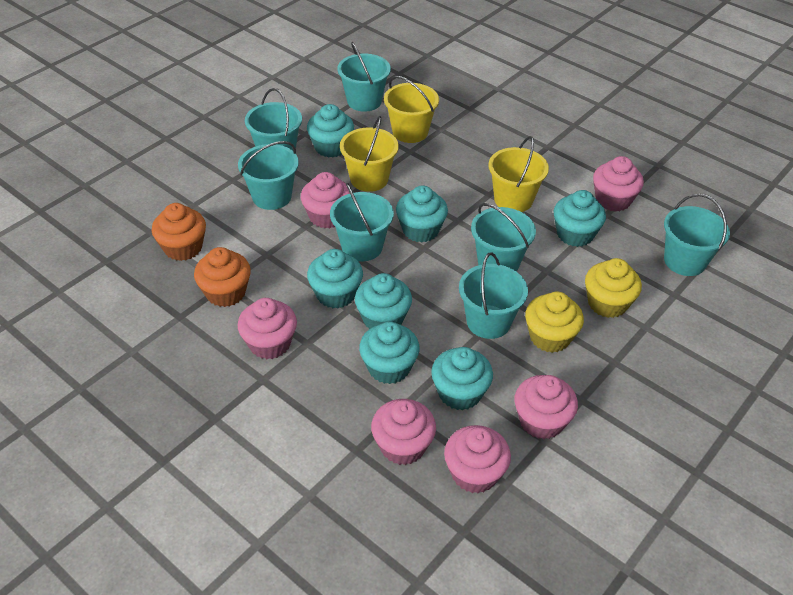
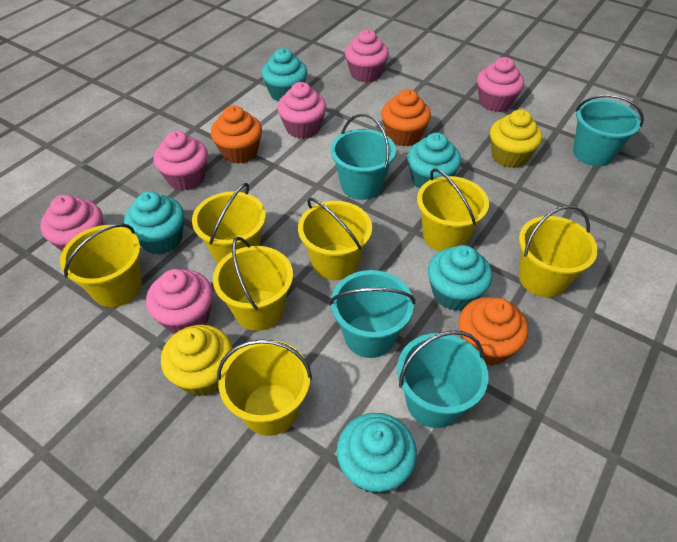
orange cupcake: 2 -> 3
turquoise bucket: 7 -> 4
turquoise cupcake: 7 -> 5
yellow bucket: 3 -> 7

